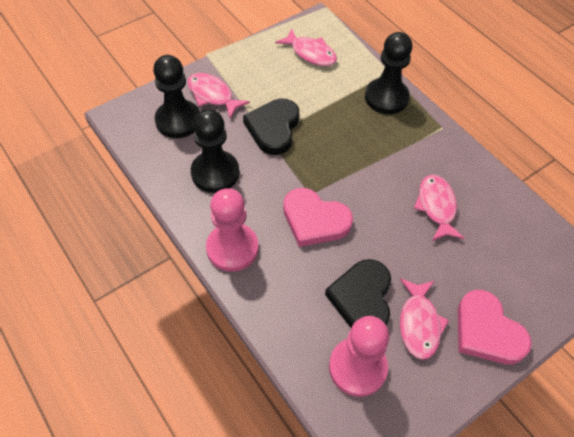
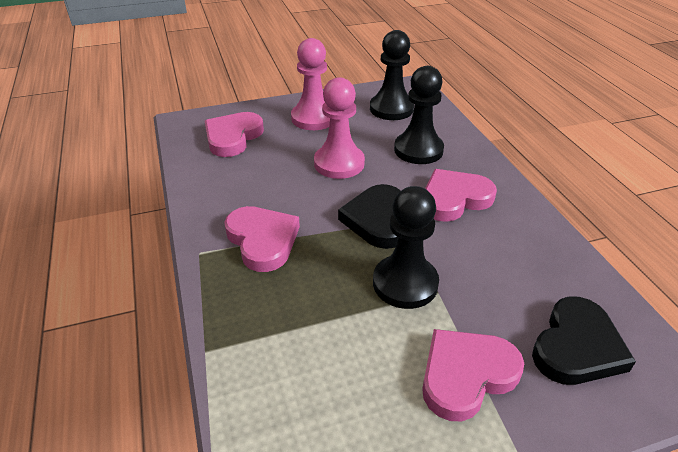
pink fish: 4 -> 0
pink heart: 2 -> 4

